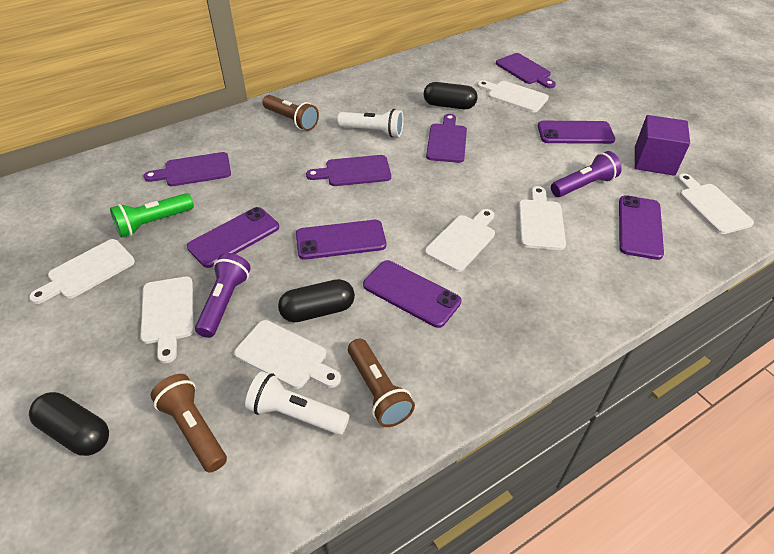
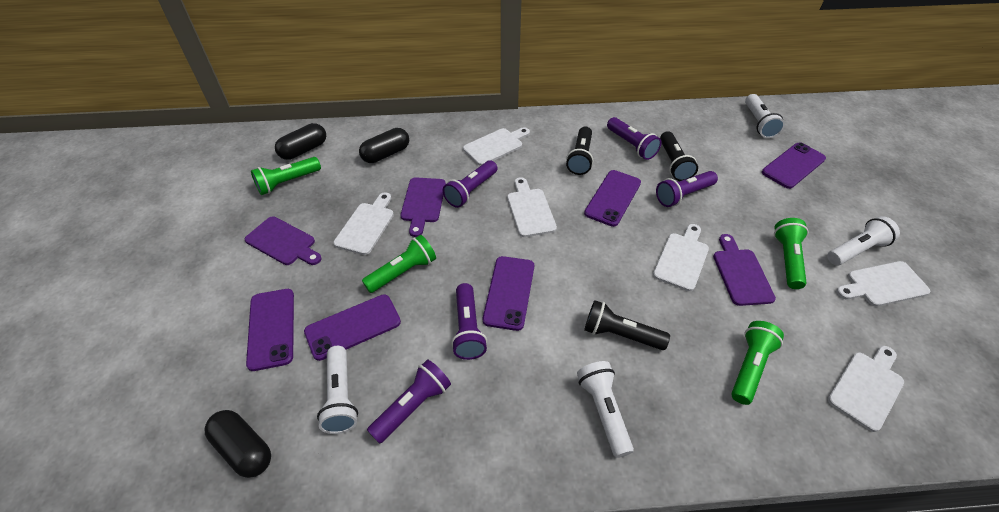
black flashlight: 0 -> 3
brown flashlight: 3 -> 0
green flashlight: 1 -> 4
purple cube: 1 -> 0
purple cutting board: 4 -> 3
purple flashlight: 2 -> 5
white cutting board: 7 -> 6
white flashlight: 2 -> 4

